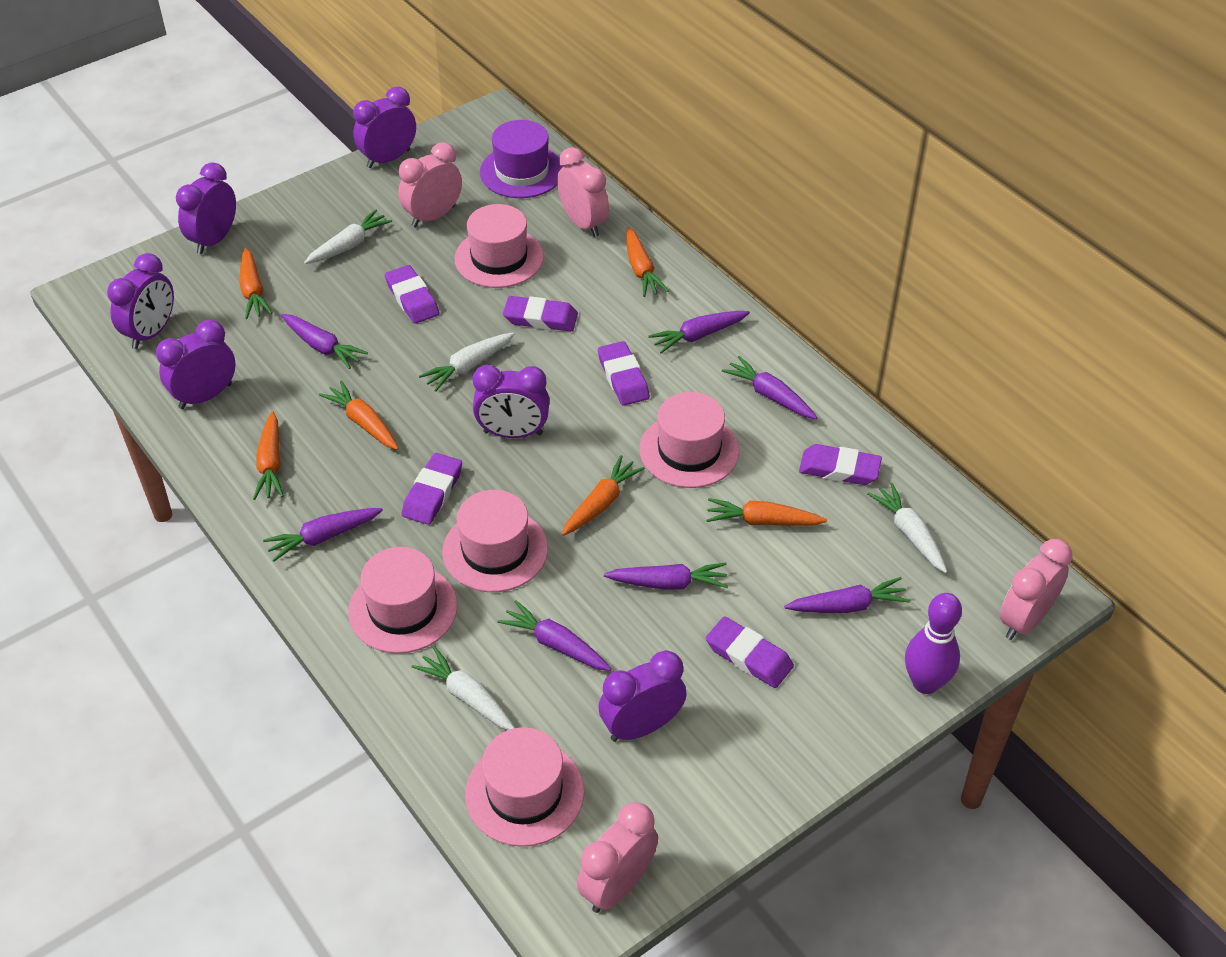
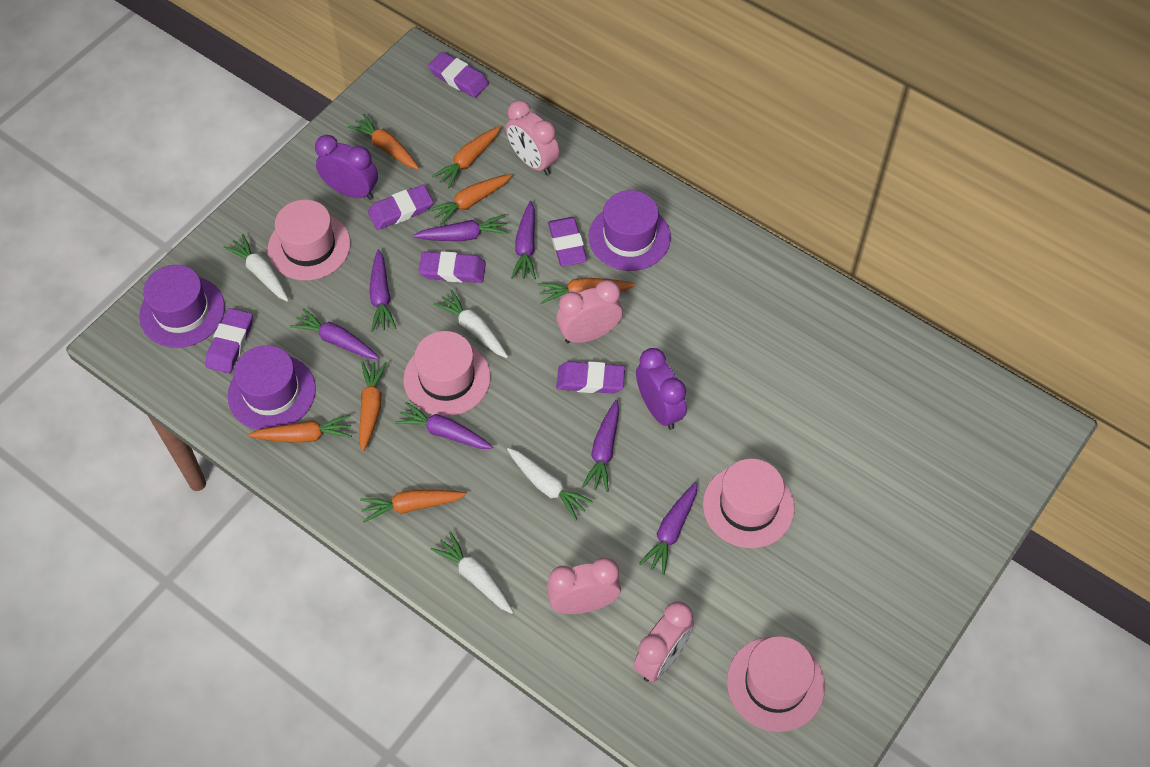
orange carrot: 6 -> 7
pink hat: 5 -> 4
purple bowling pin: 1 -> 0
purple clock: 6 -> 2
purple hat: 1 -> 3

